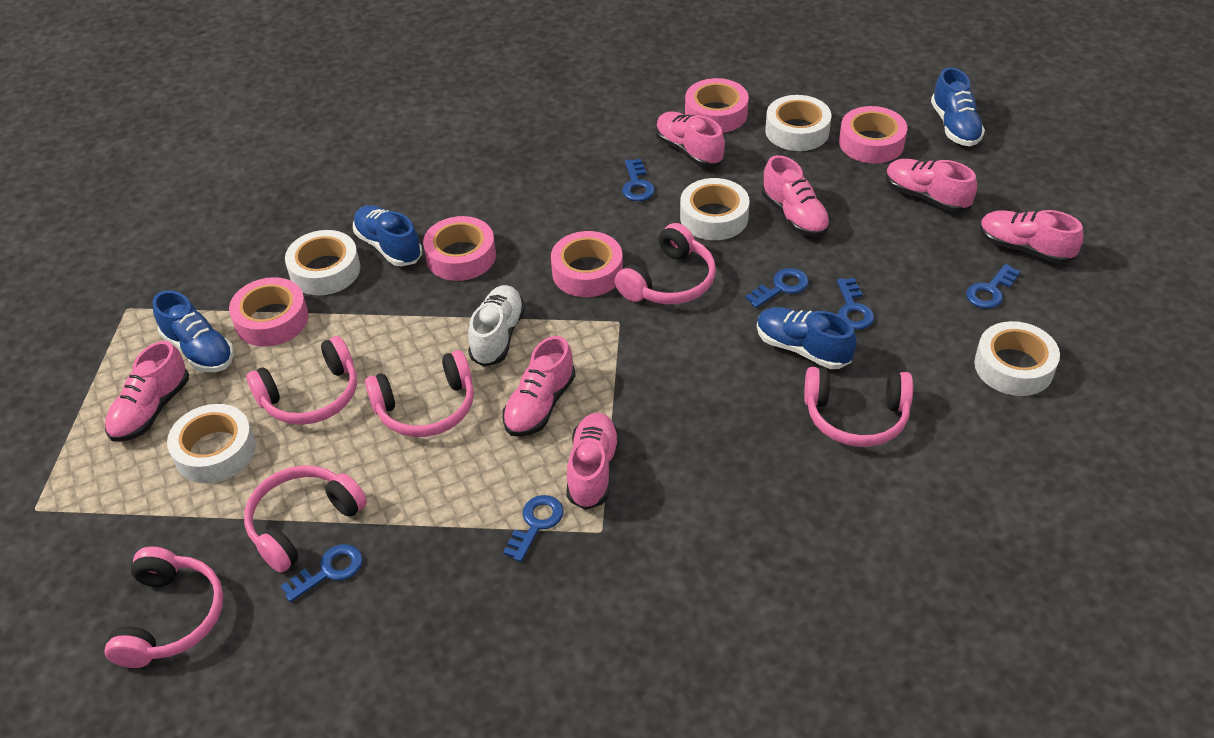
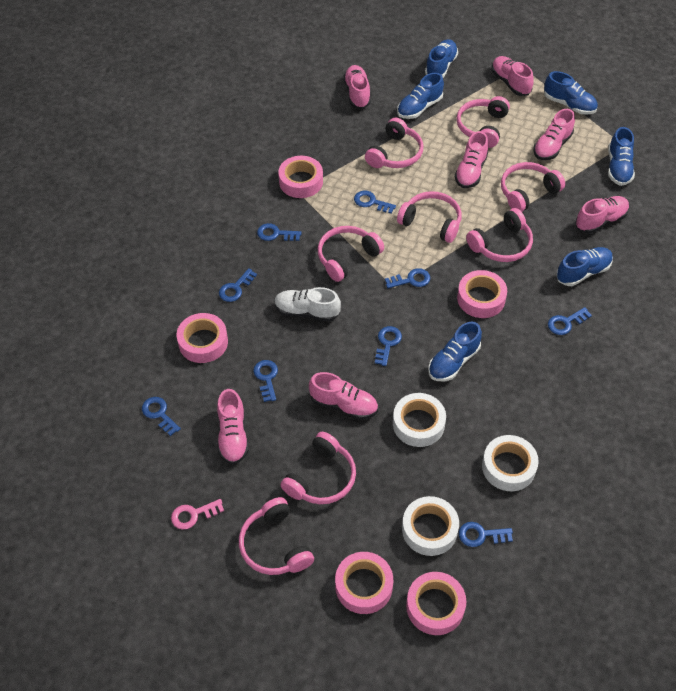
blue key: 6 -> 9
blue shoe: 4 -> 6
pink headphones: 6 -> 8
pink key: 0 -> 1
white tape: 5 -> 3

